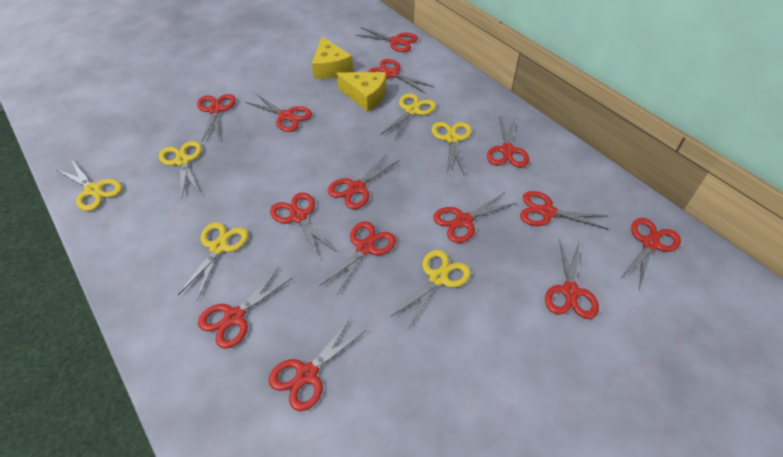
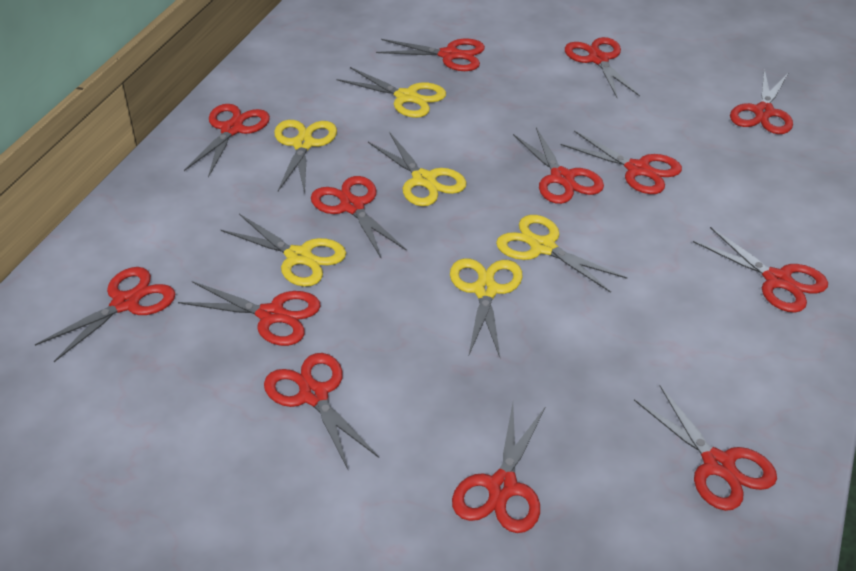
red scissors: 14 -> 13
yellow cheese: 2 -> 0

